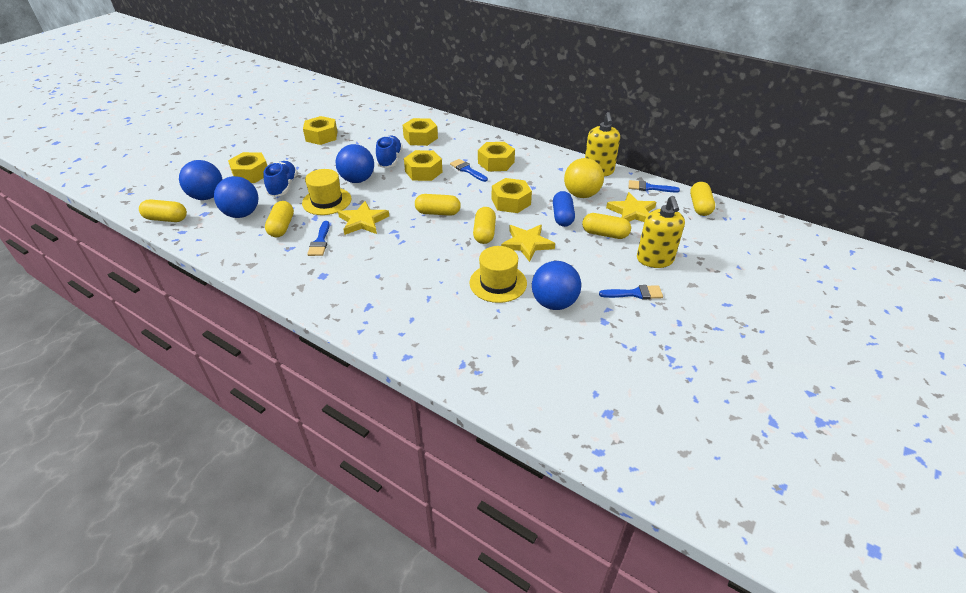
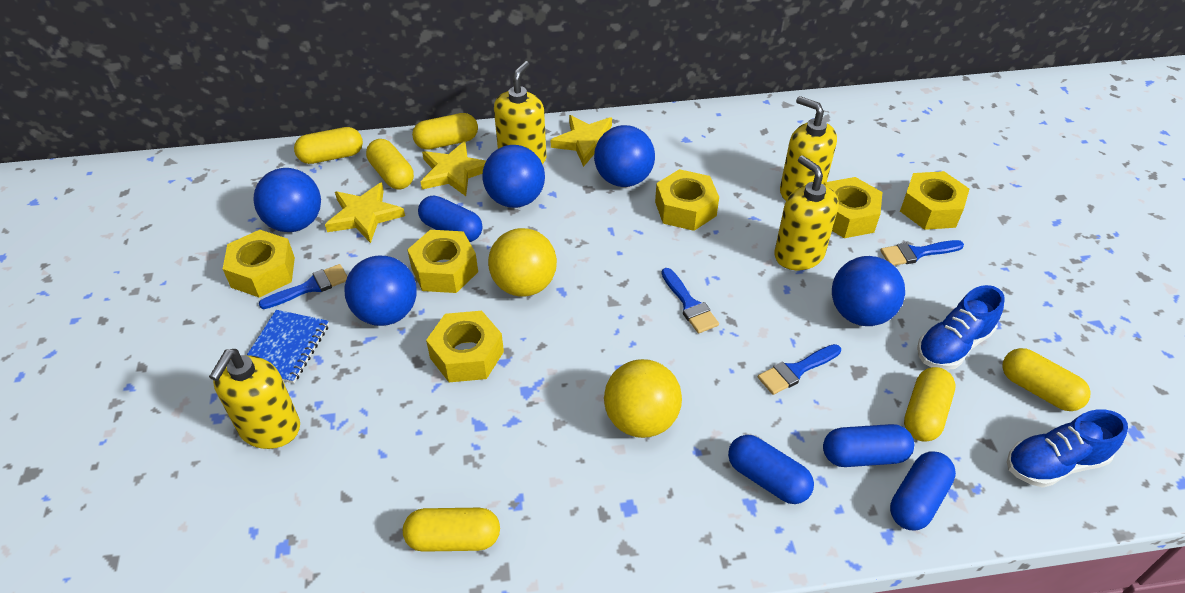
blue ball: 4 -> 5
blue capsule: 1 -> 4
blue notebook: 0 -> 1
yellow ball: 1 -> 2
yellow hat: 2 -> 0
yellow soap dispenser: 2 -> 4

